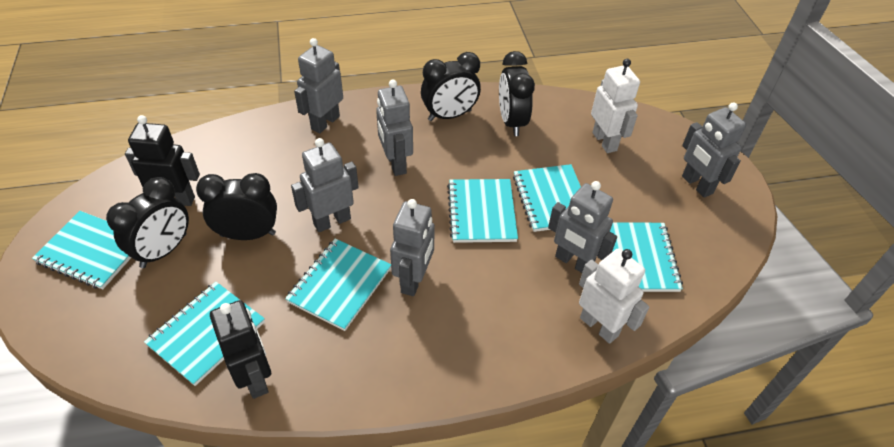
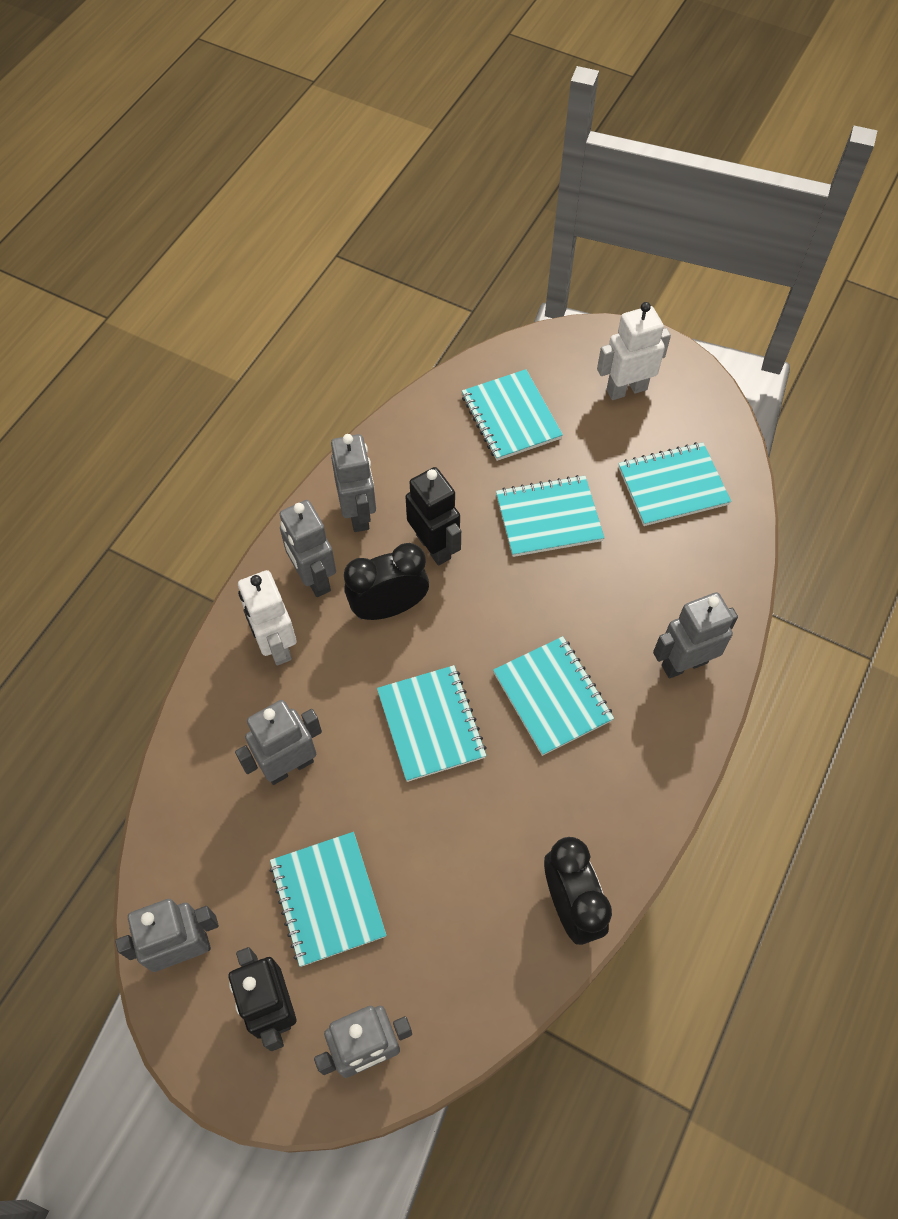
black clock: 4 -> 2

